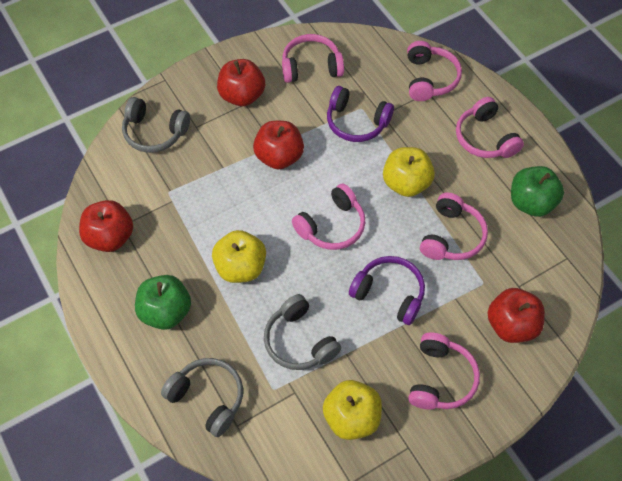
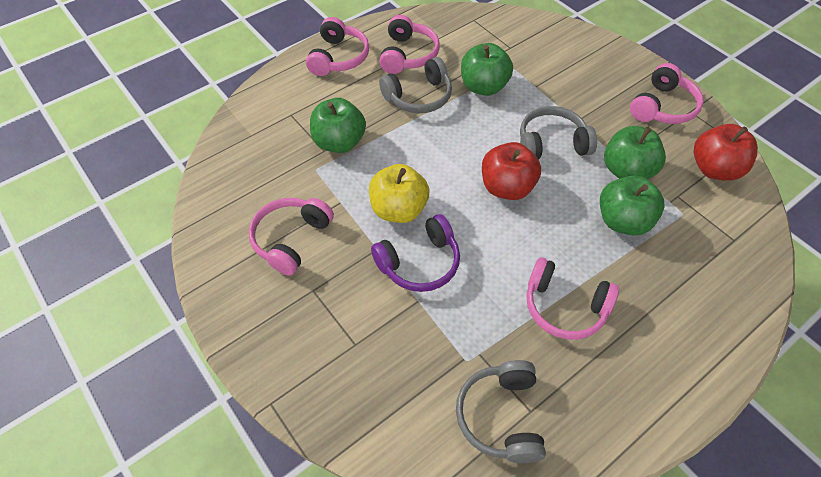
green apple: 2 -> 4
pink headphones: 6 -> 5
purple headphones: 2 -> 1
red apple: 4 -> 2
yellow apple: 3 -> 1

